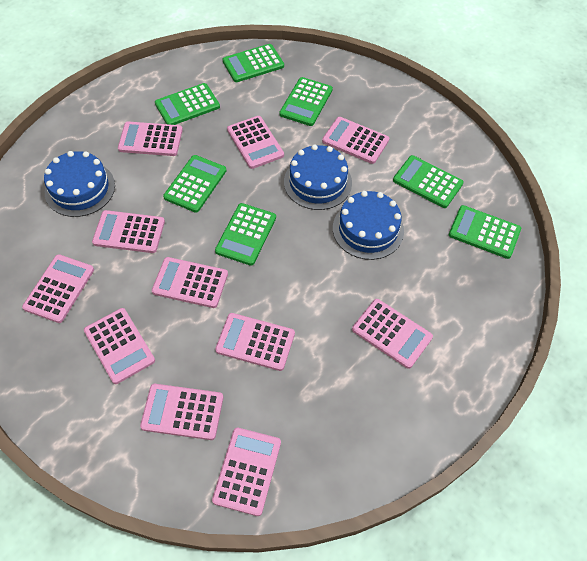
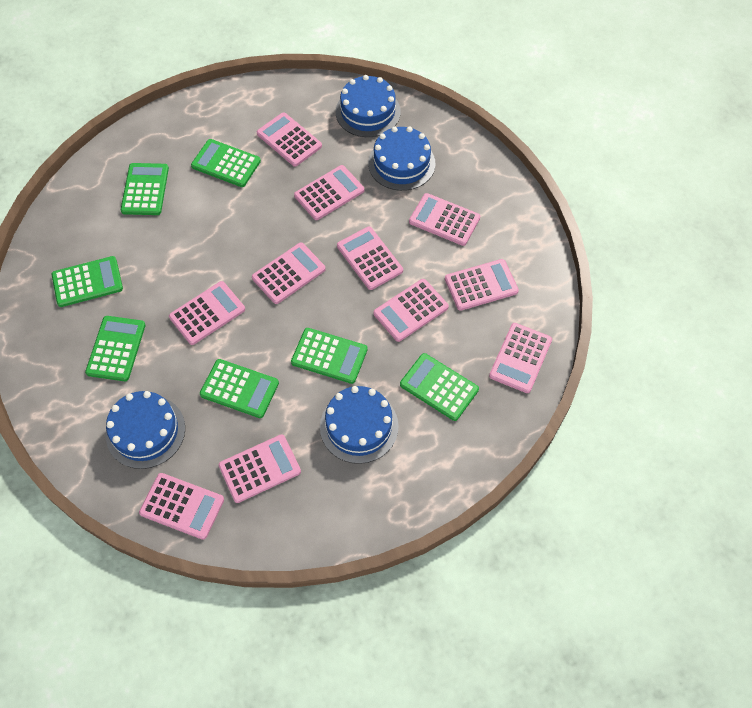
blue cake: 3 -> 4

